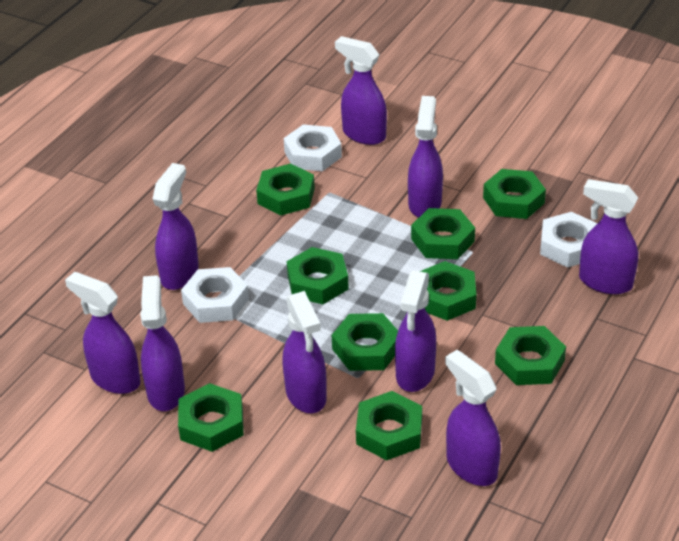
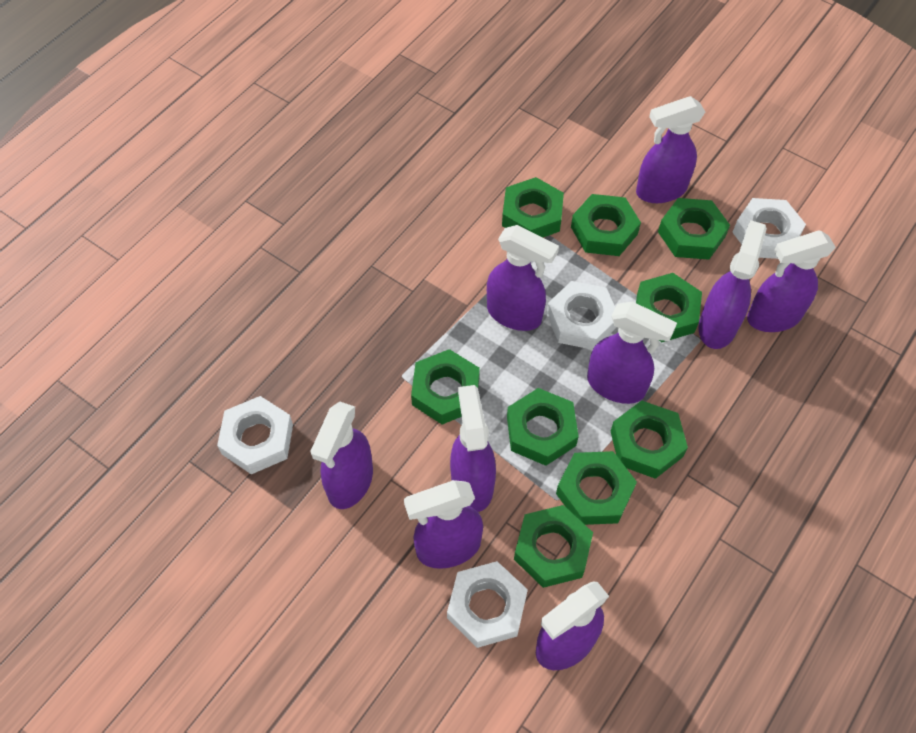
white nut: 3 -> 4

